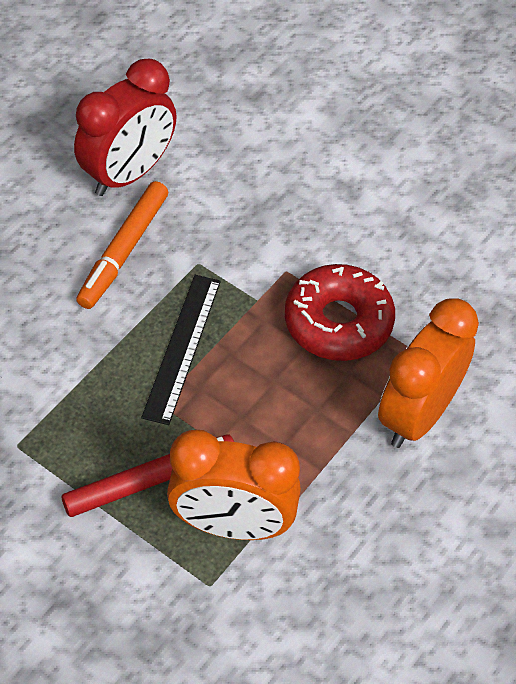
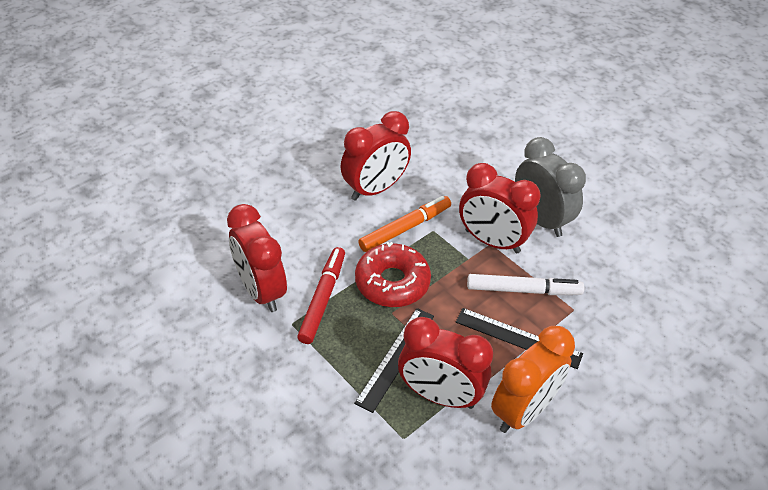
black ruler: 1 -> 2
grey clock: 0 -> 1
orange clock: 2 -> 1
red clock: 1 -> 4
white marker: 0 -> 1

